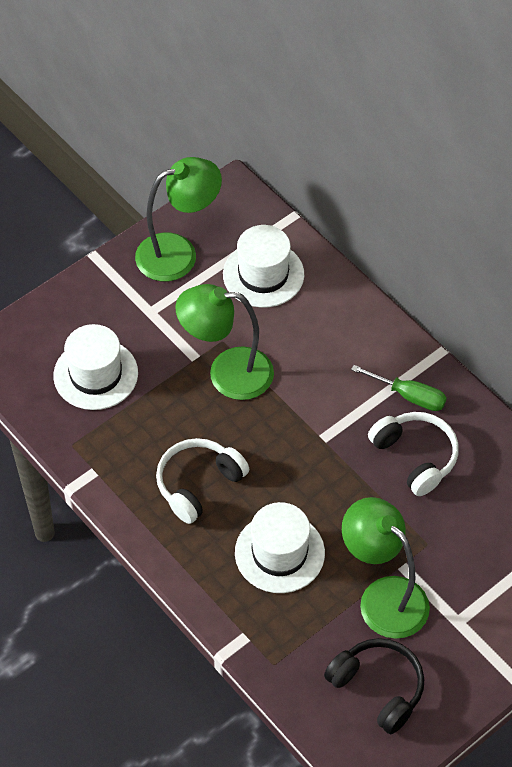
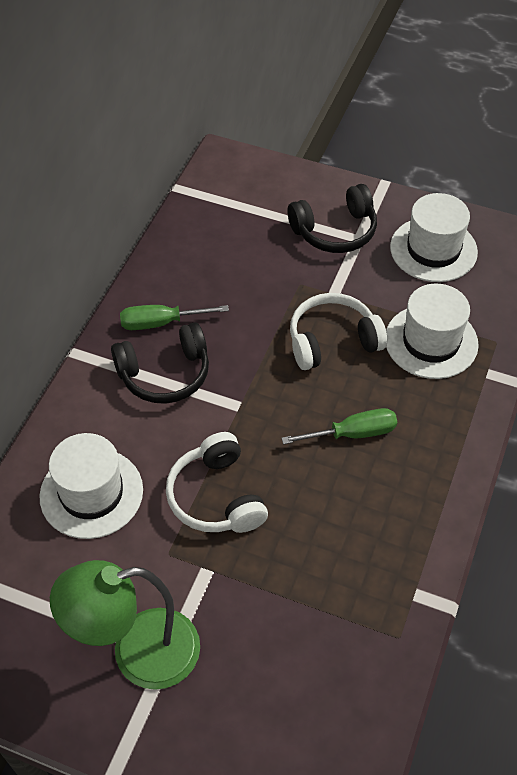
black headphones: 1 -> 2
green lamp: 3 -> 1
green screwdriver: 1 -> 2

